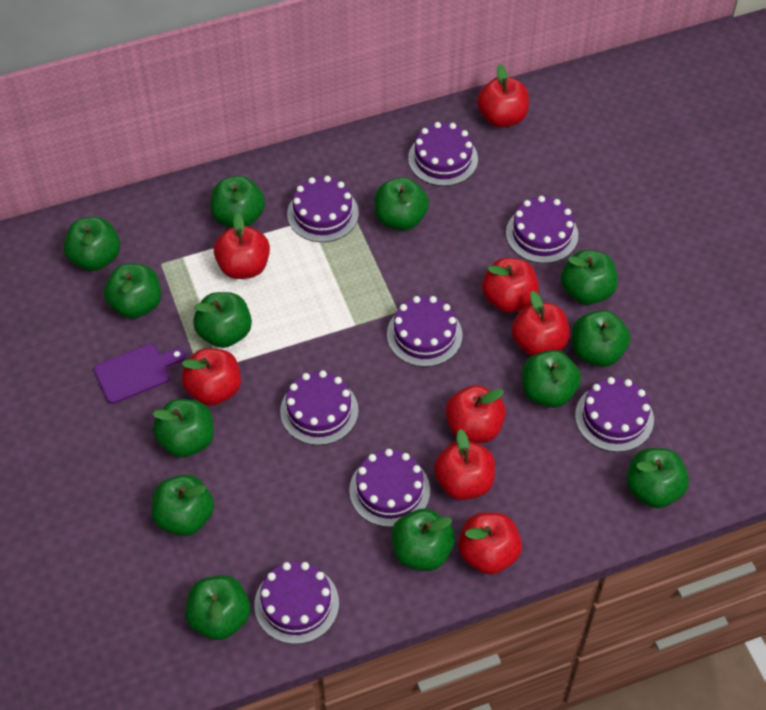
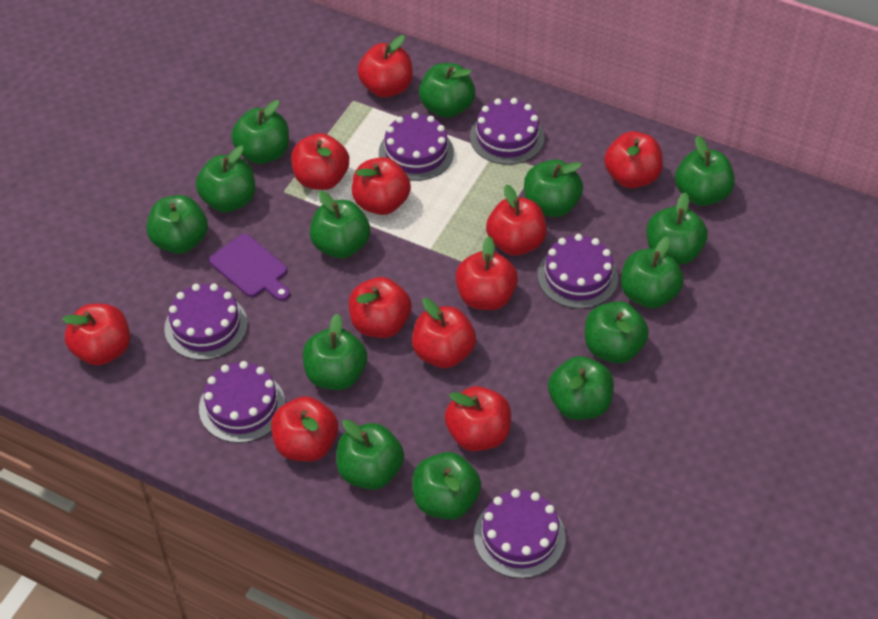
green apple: 13 -> 14
purple cake: 8 -> 6
red apple: 8 -> 11

